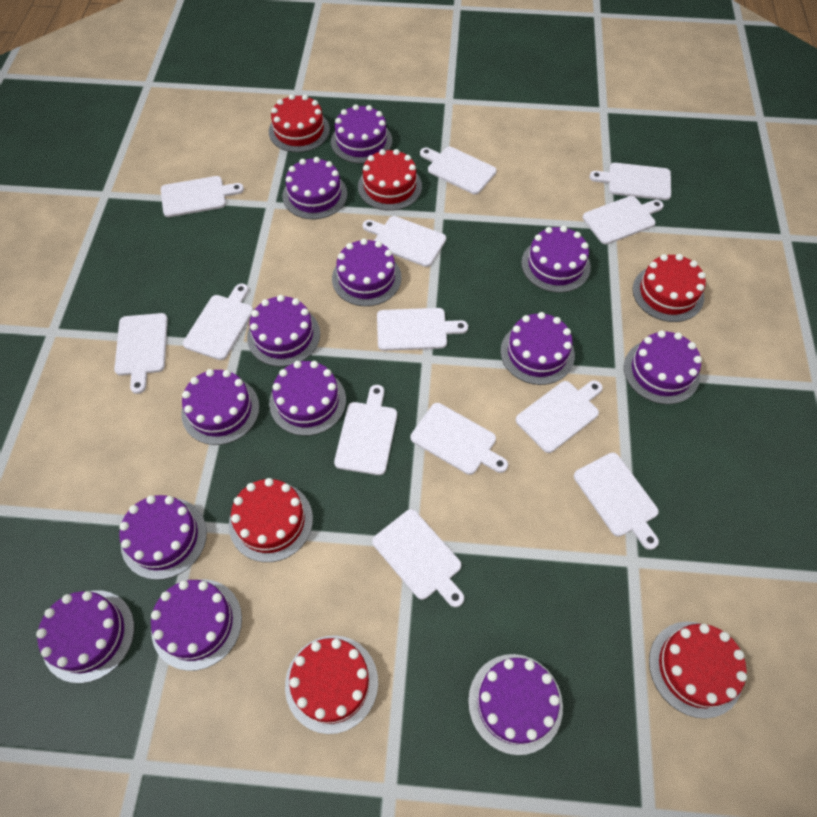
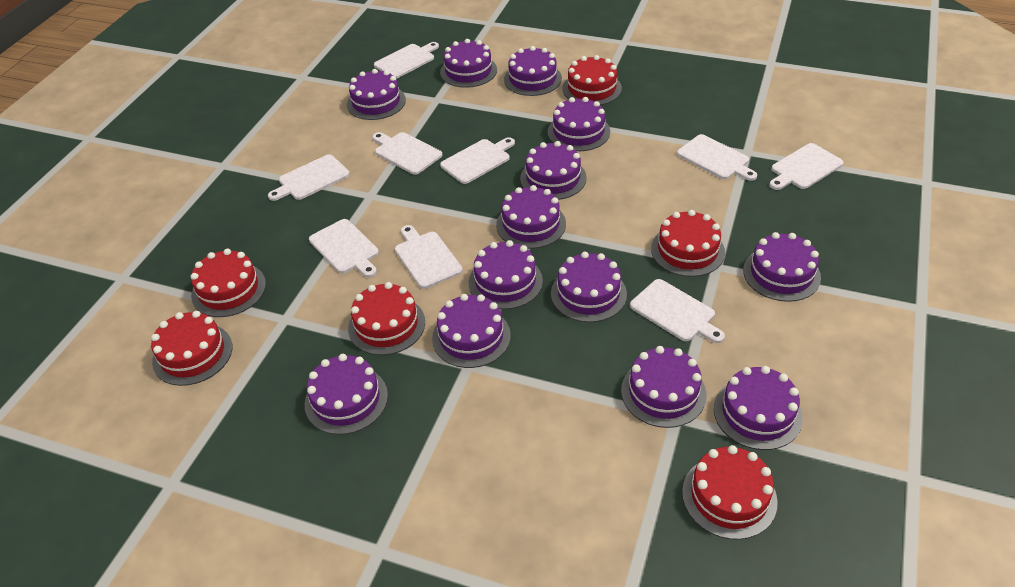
white cutting board: 13 -> 9

